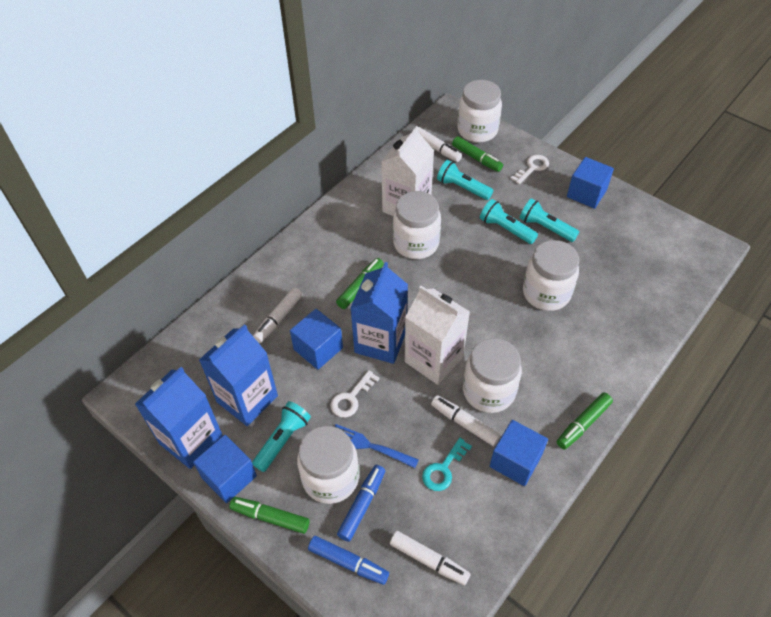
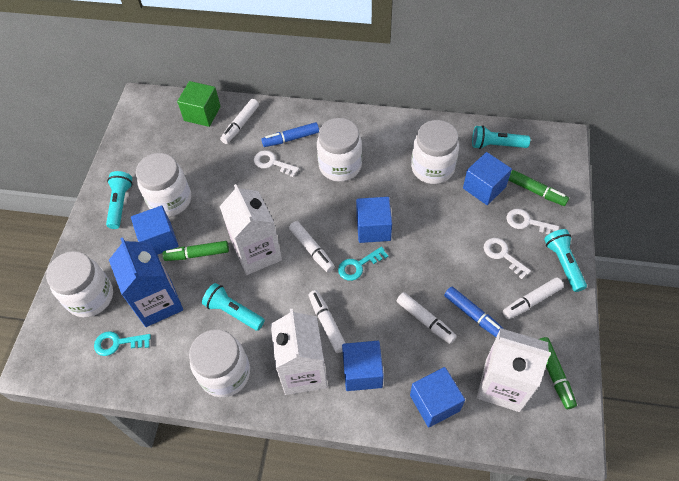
blue carton: 3 -> 1
blue cube: 4 -> 5
blue fork: 1 -> 0
green cube: 0 -> 1
green marker: 4 -> 3
turquoise key: 1 -> 2
white carton: 2 -> 3
white key: 2 -> 3
white marker: 4 -> 5

